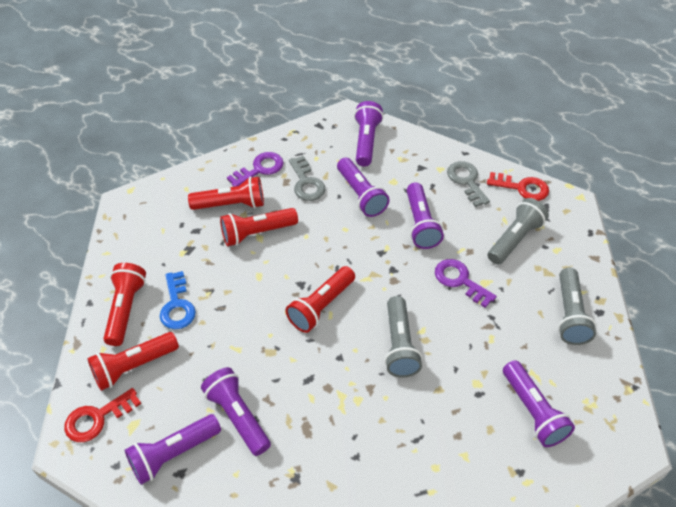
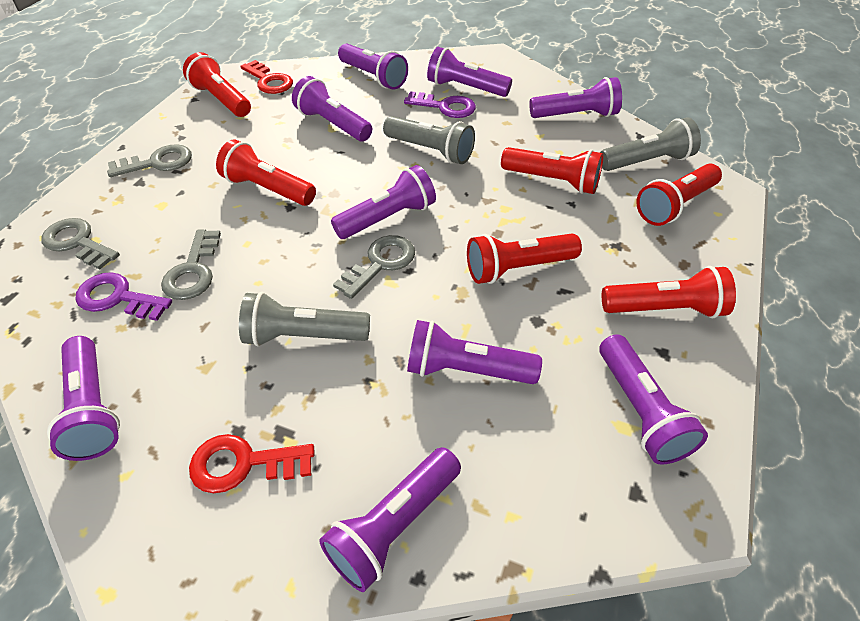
blue key: 1 -> 0
grey key: 2 -> 4
purple flashlight: 6 -> 9
red flashlight: 5 -> 6

